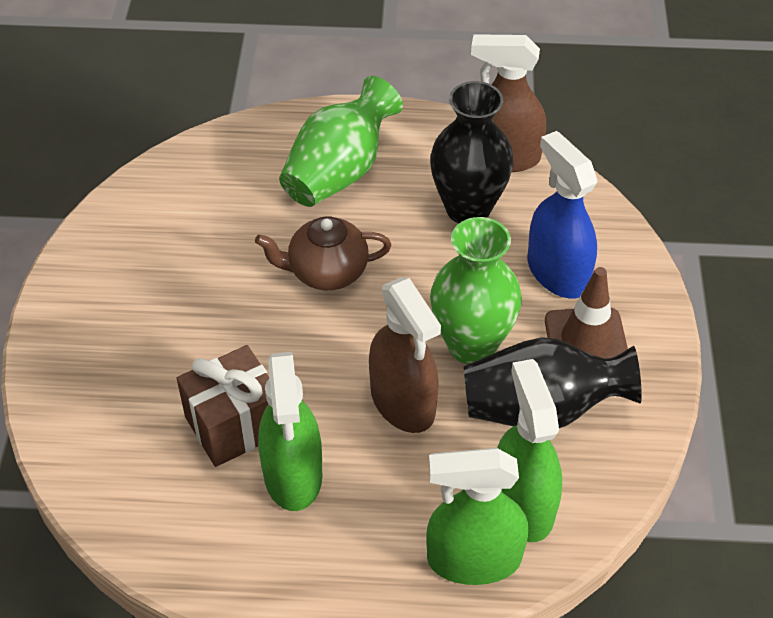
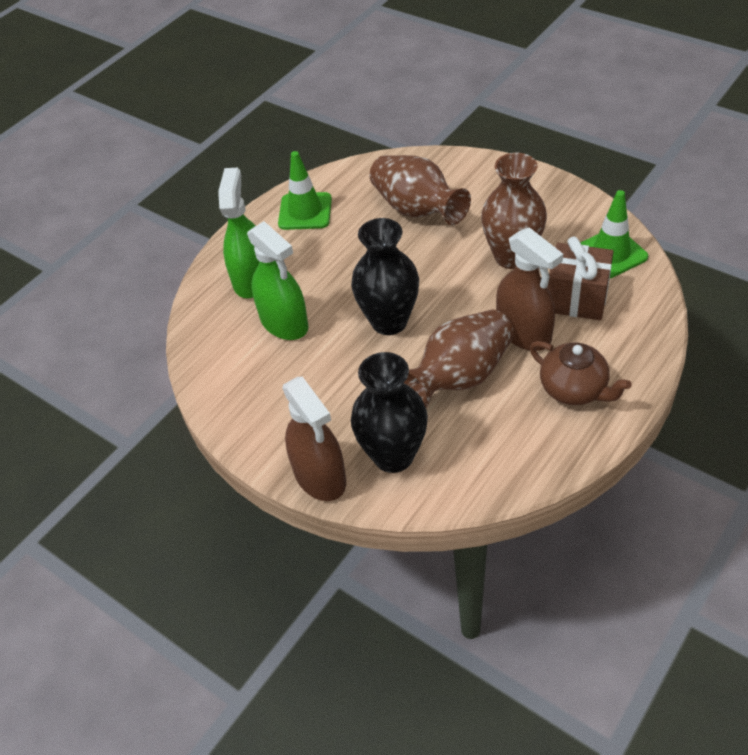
blue spray bottle: 1 -> 0
brown traffic cone: 1 -> 0
brown vase: 0 -> 3
green spray bottle: 3 -> 2
green traffic cone: 0 -> 2
green vase: 2 -> 0

